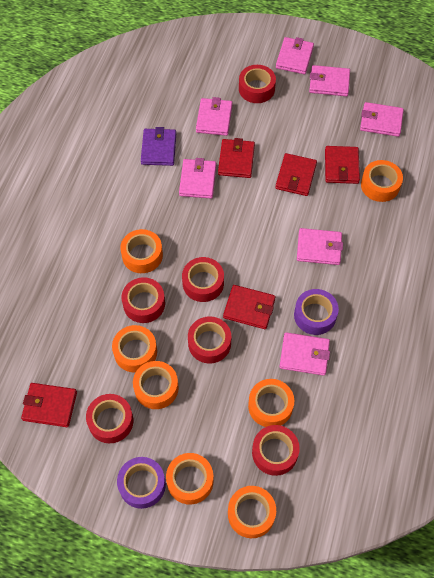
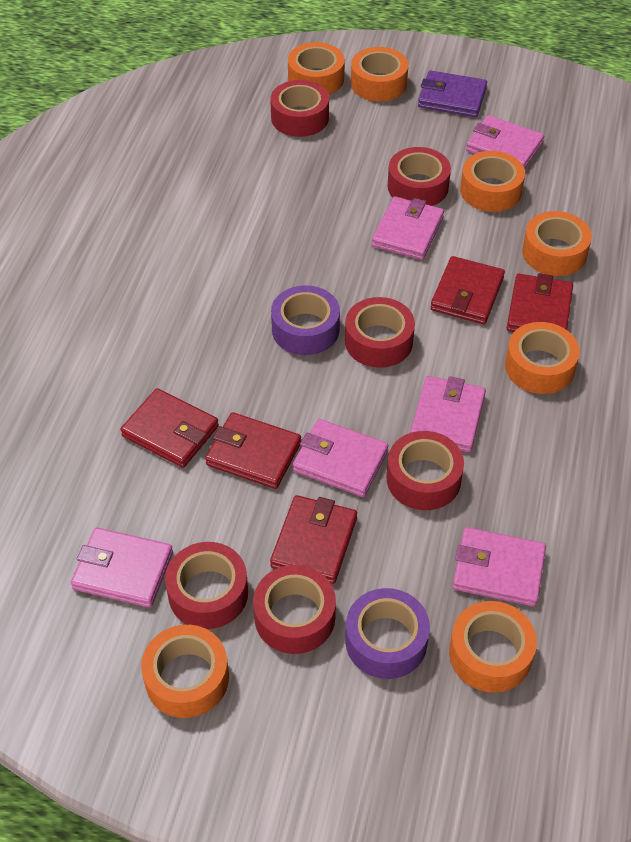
pink wallet: 7 -> 6

